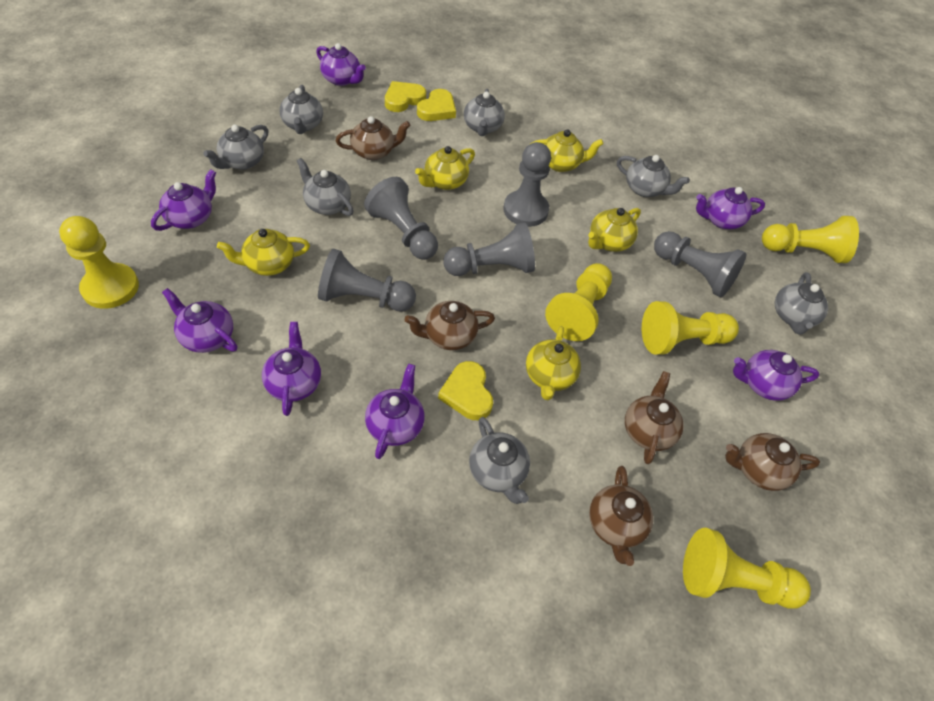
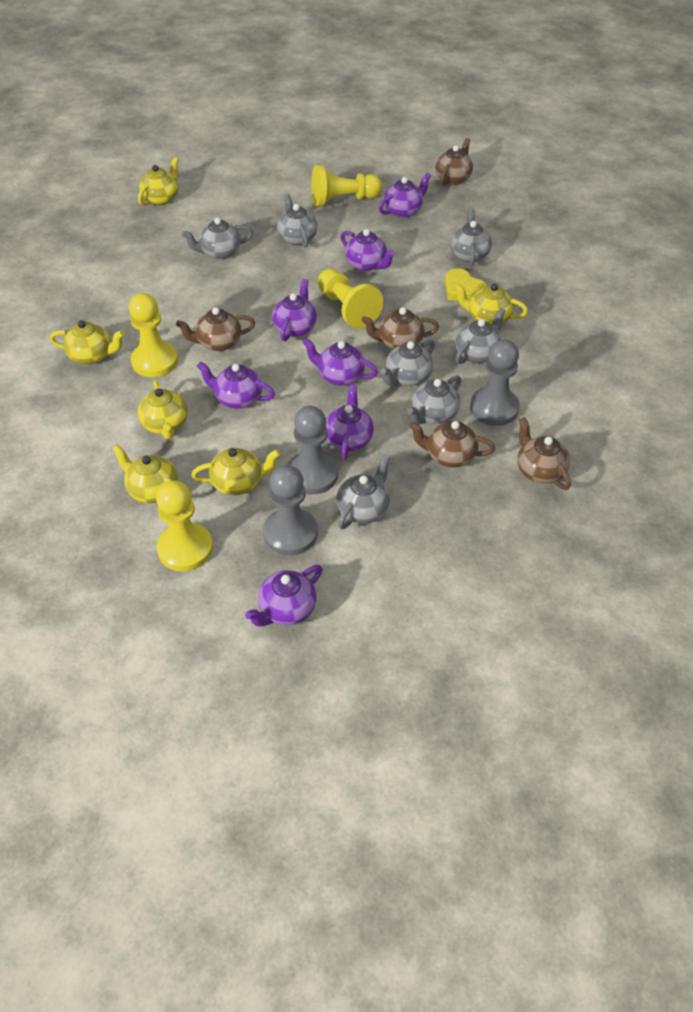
grey pawn: 5 -> 3
yellow heart: 3 -> 1
yellow pawn: 5 -> 4
yellow teapot: 5 -> 6

